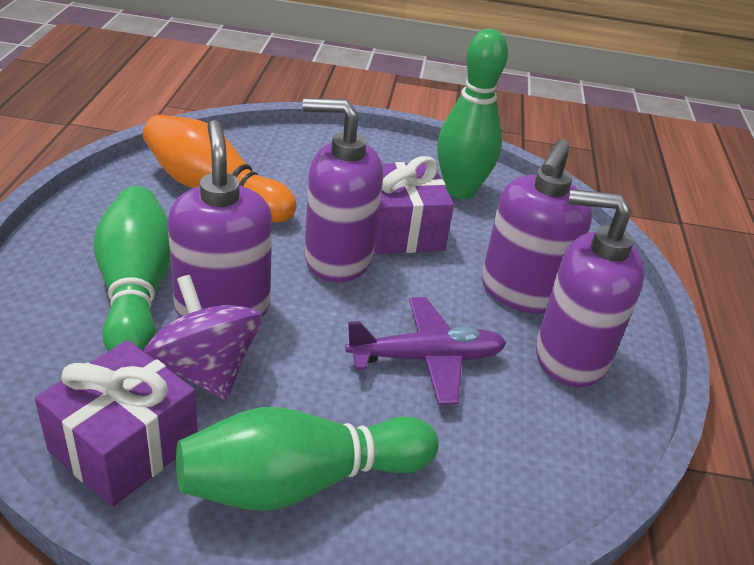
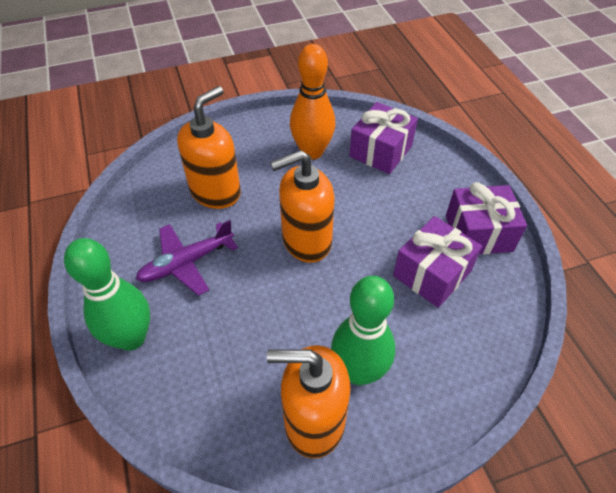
green bowling pin: 3 -> 2
orange soap dispenser: 0 -> 3
purple gift: 2 -> 3
purple soap dispenser: 4 -> 0
purple spinning top: 1 -> 0

